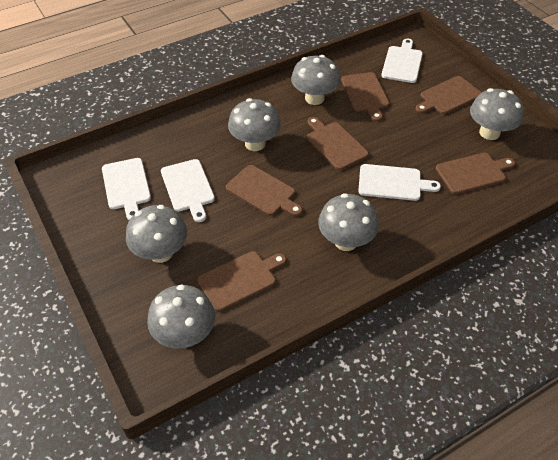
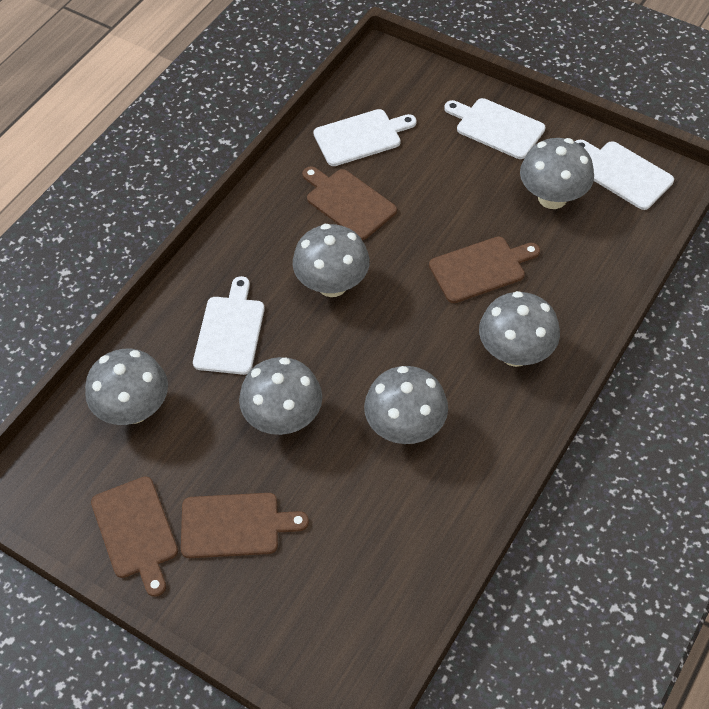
brown cutting board: 6 -> 4

